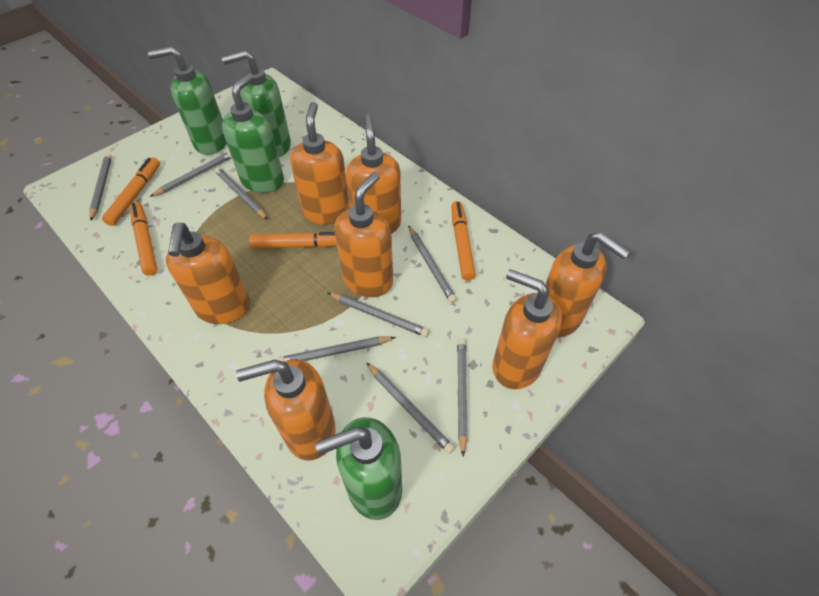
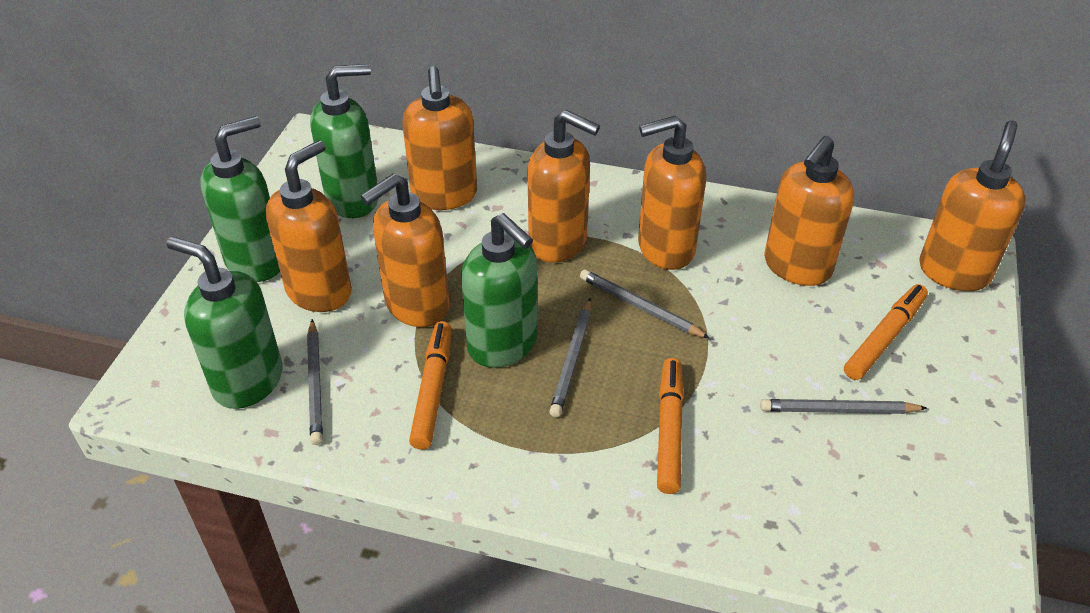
grey pencil: 8 -> 4
orange marker: 4 -> 3

